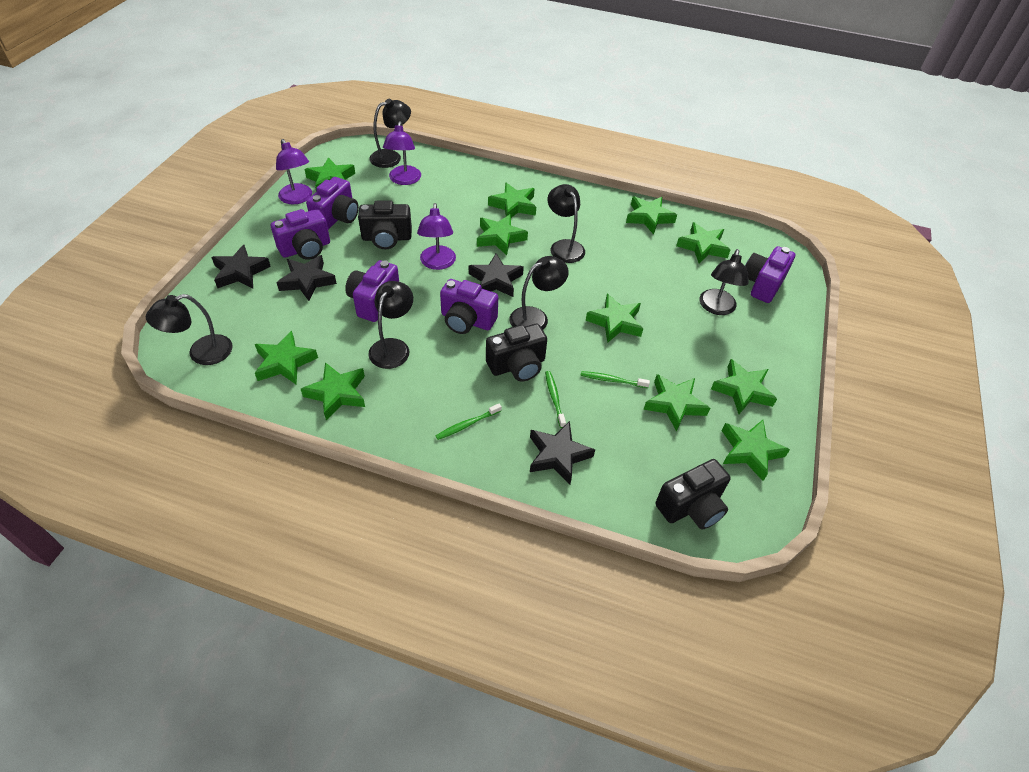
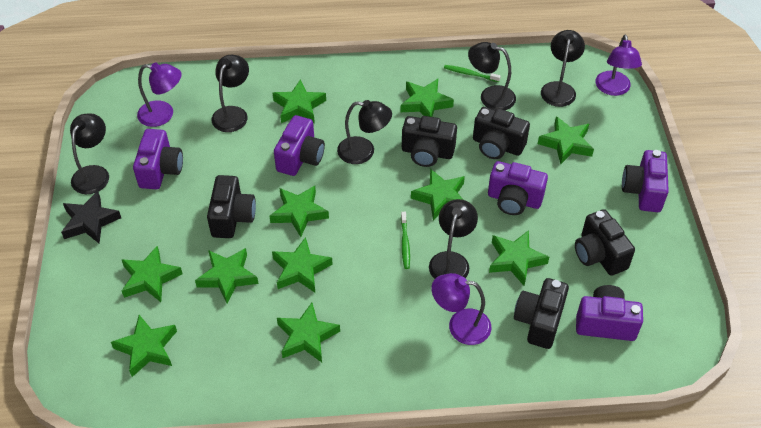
black camera: 3 -> 5
black star: 4 -> 1
green toothbrush: 3 -> 2

